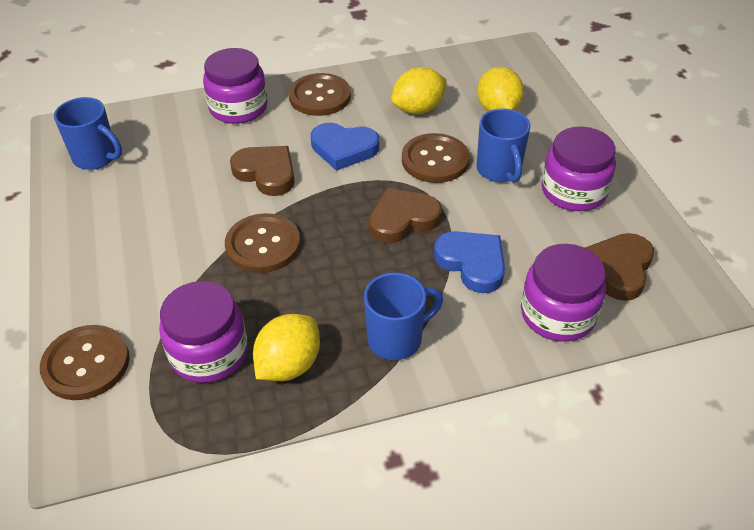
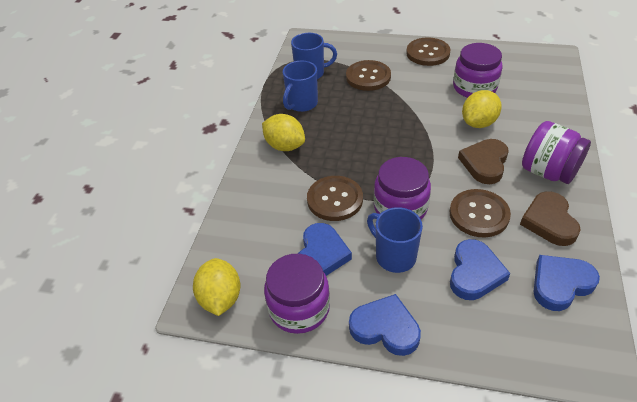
blue heart: 2 -> 4
brown heart: 3 -> 2

